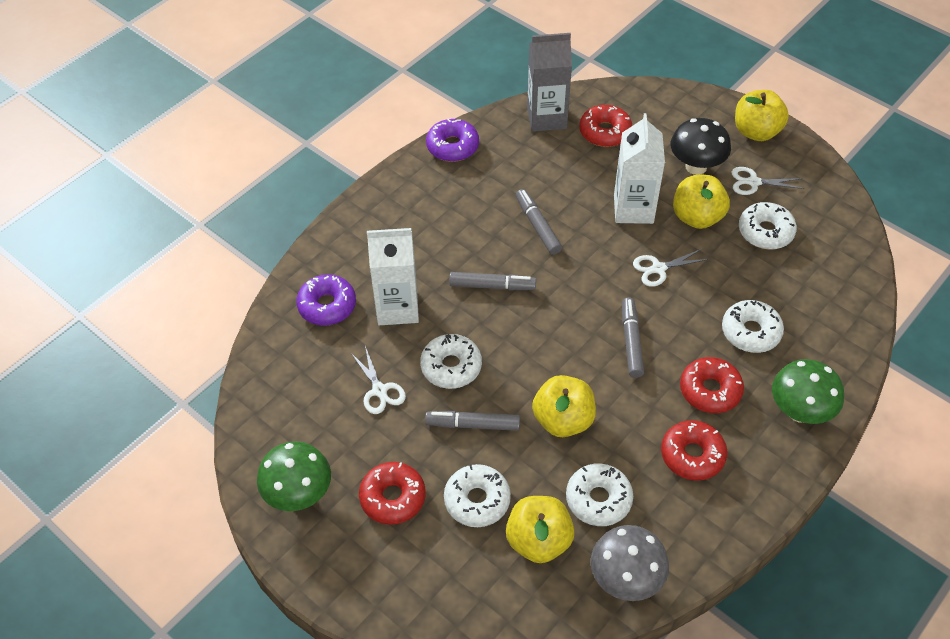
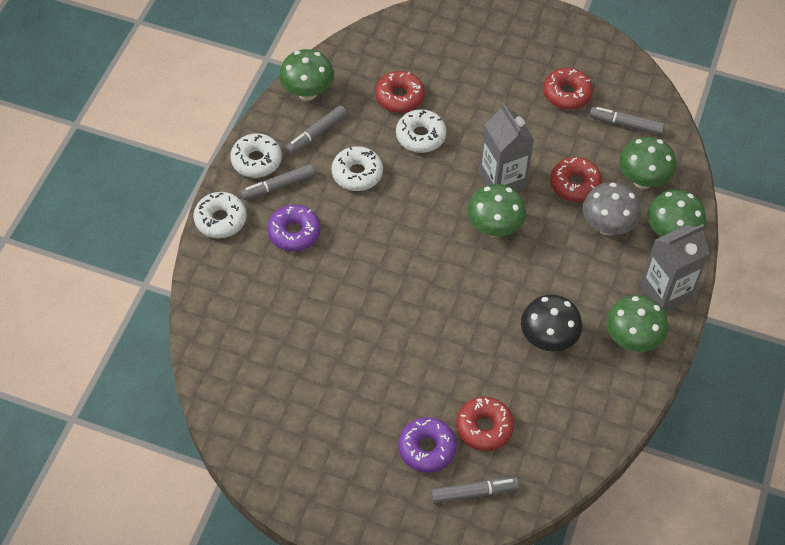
green mushroom: 2 -> 5
grey carton: 1 -> 2
white carton: 2 -> 0
white donut: 5 -> 4
white scissors: 3 -> 0
yellow apple: 4 -> 0

